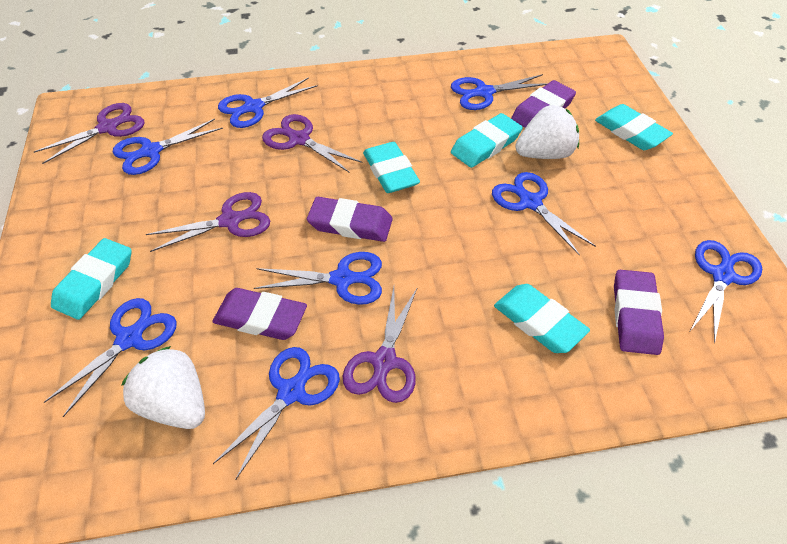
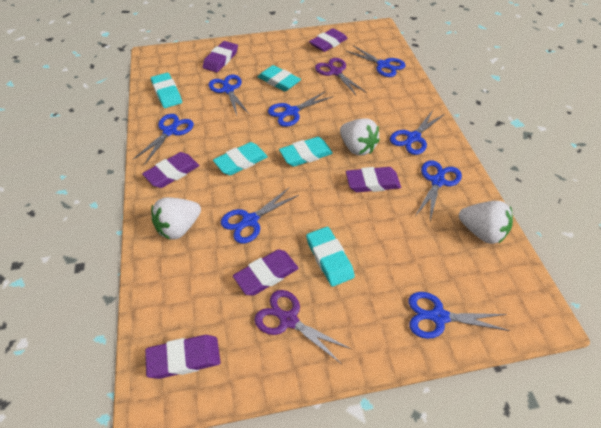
purple eraser: 4 -> 6
purple scissors: 4 -> 2
white strawberry: 2 -> 3

